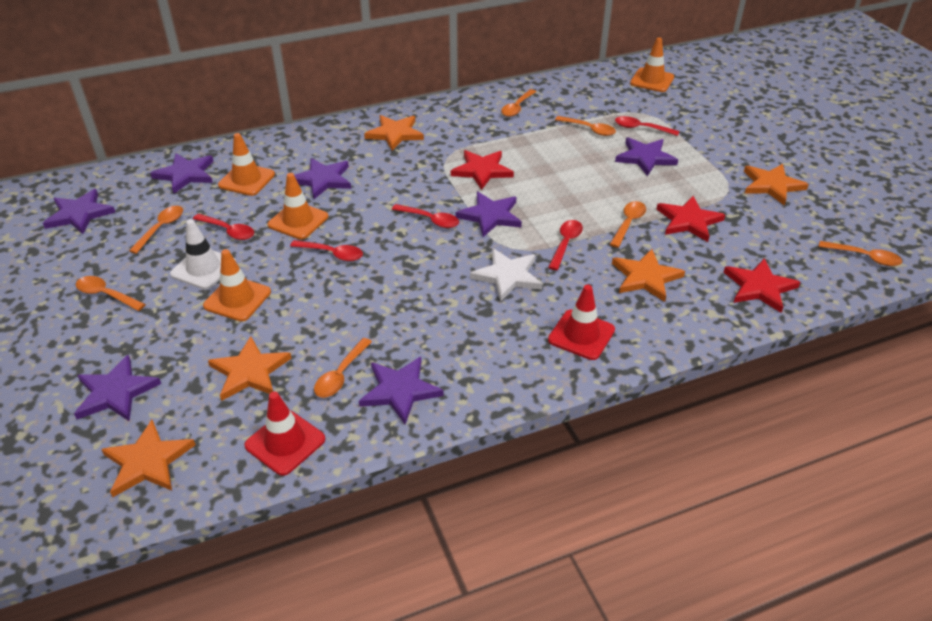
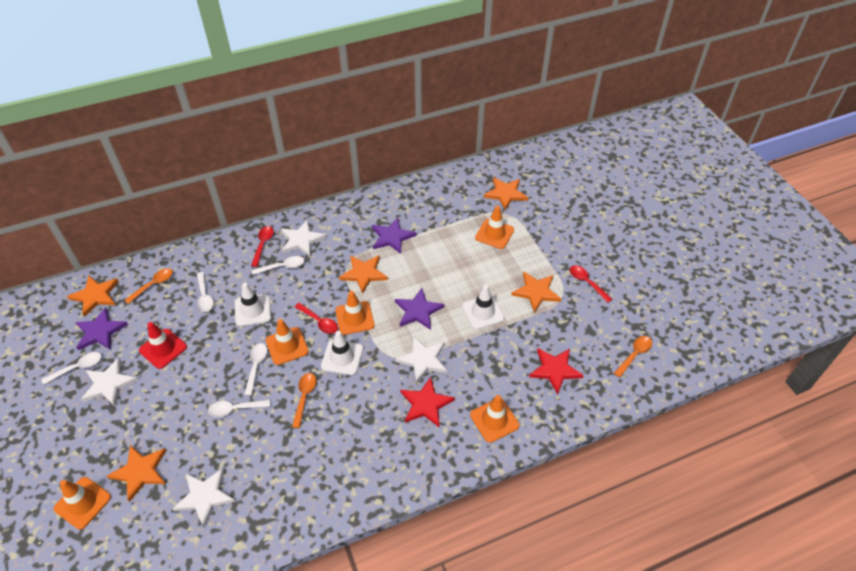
orange spoon: 7 -> 3
orange traffic cone: 4 -> 5
purple star: 7 -> 3
red spoon: 5 -> 3
red star: 3 -> 2
red traffic cone: 2 -> 1
white spoon: 0 -> 5
white star: 1 -> 4
white traffic cone: 1 -> 3

